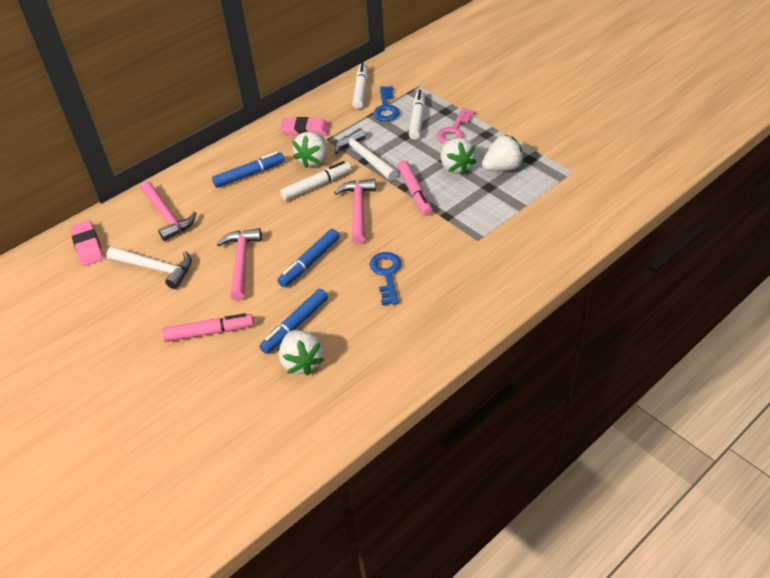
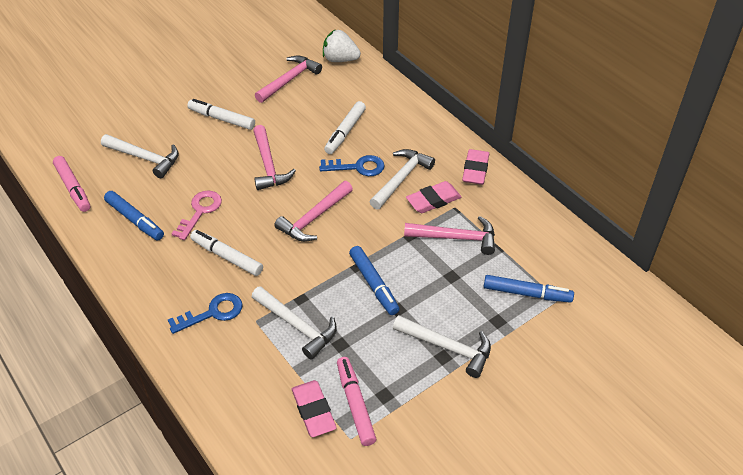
pink eraser: 2 -> 3
pink hammer: 3 -> 4
white hammer: 2 -> 4
white strawberry: 4 -> 1

